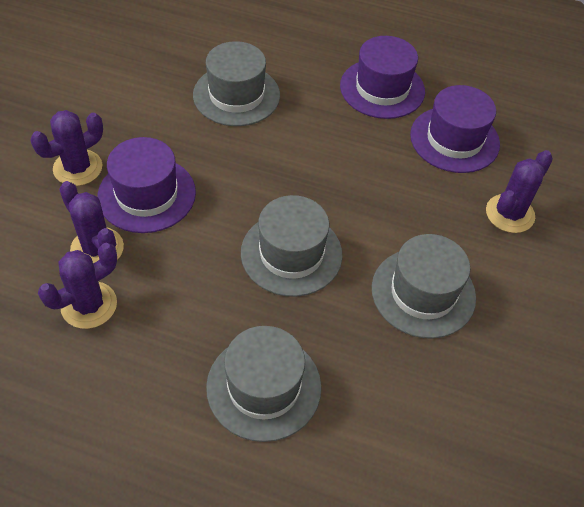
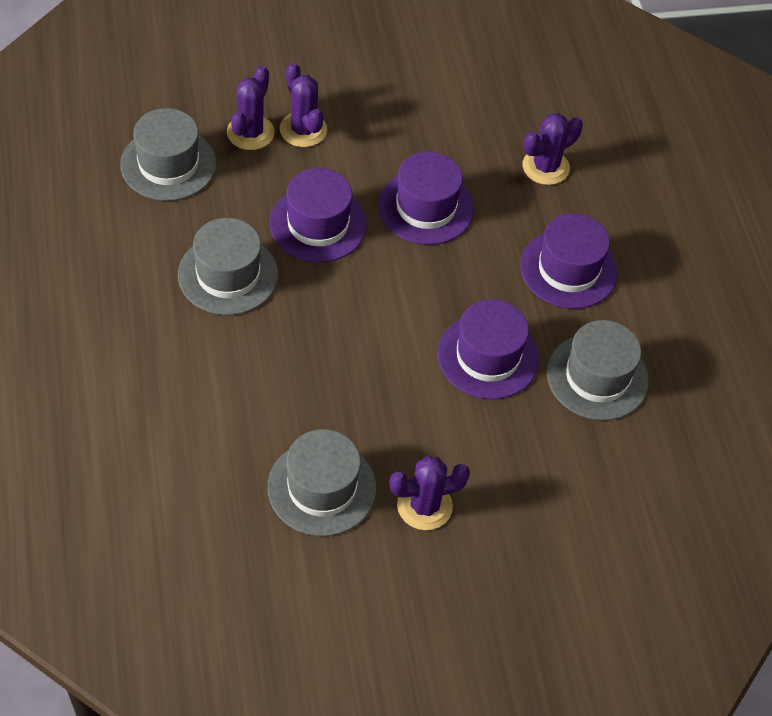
purple hat: 3 -> 4

